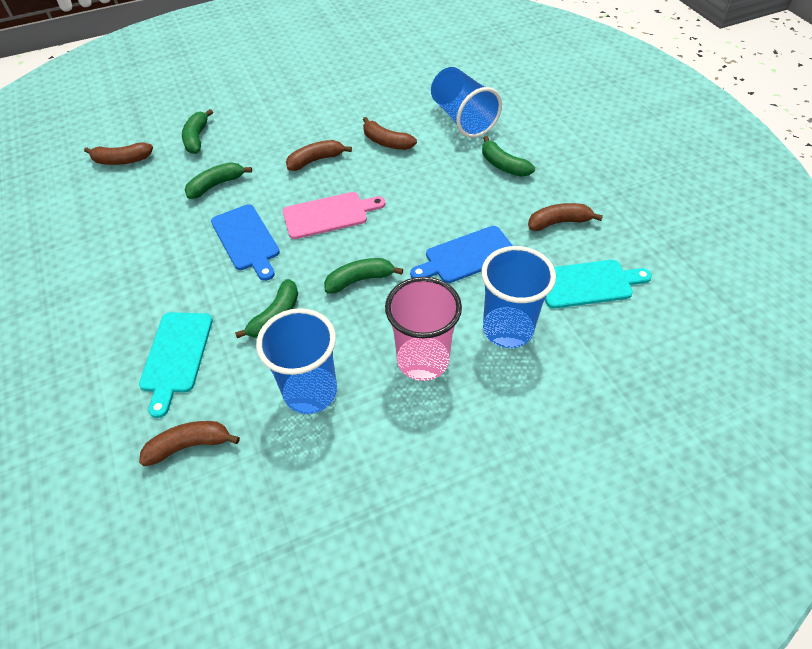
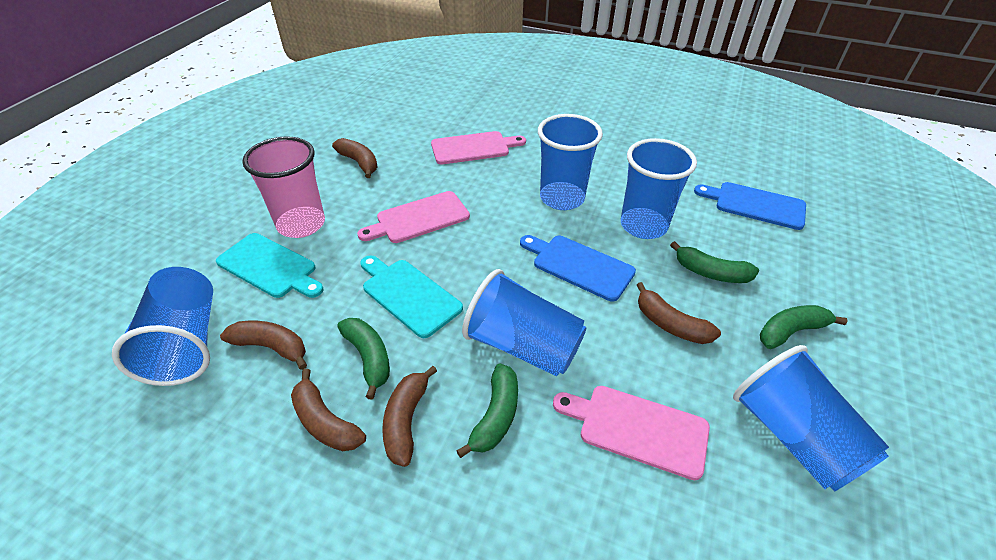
blue cup: 3 -> 5
green banana: 5 -> 4
pink cutting board: 1 -> 3

